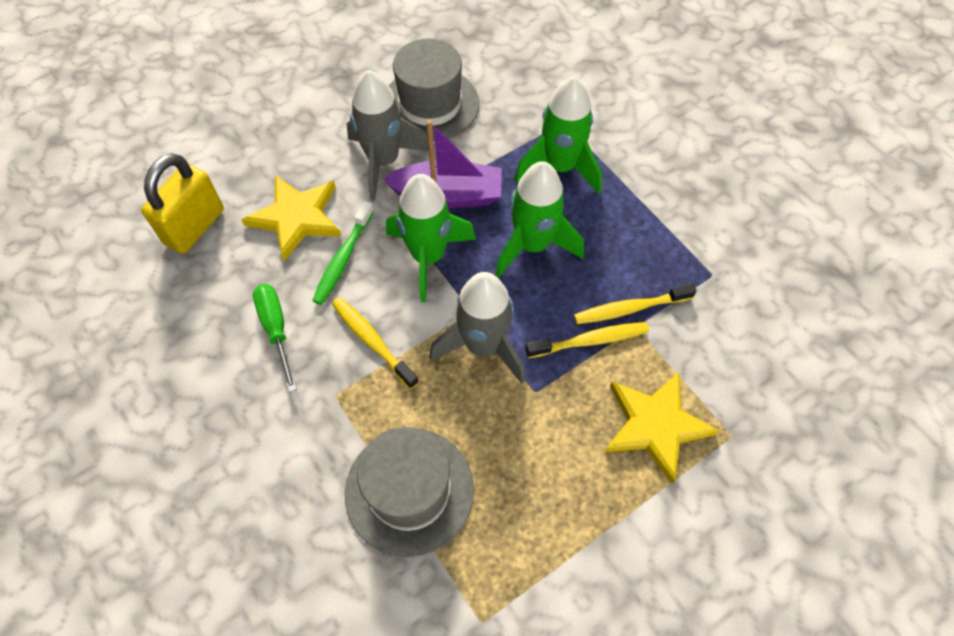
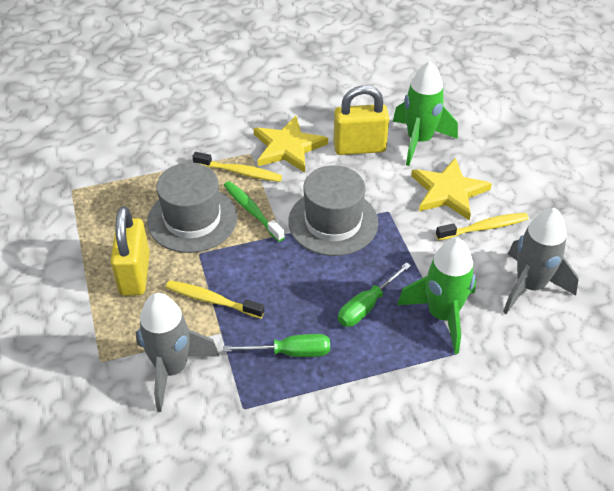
green rocket: 3 -> 2
green screwdriver: 1 -> 2
purple boat: 1 -> 0
yellow padlock: 1 -> 2

